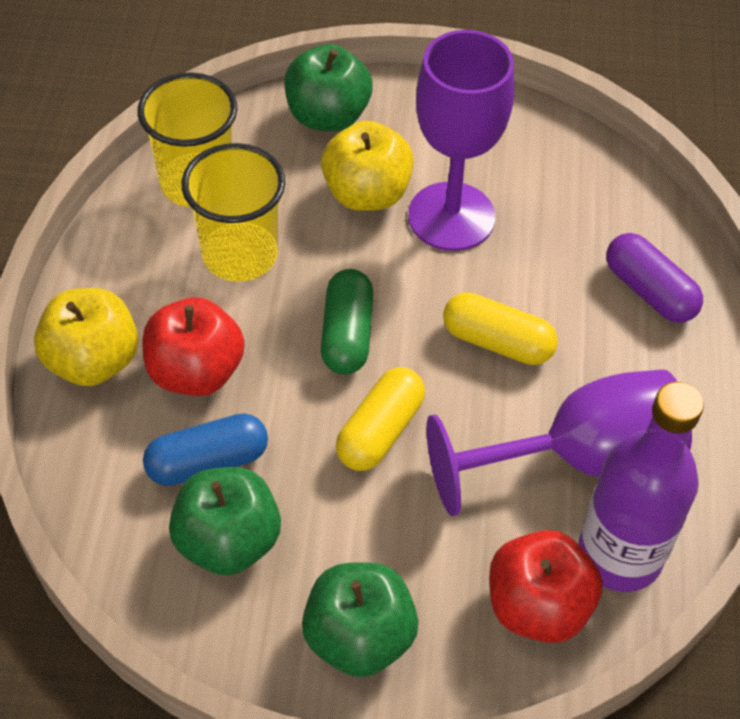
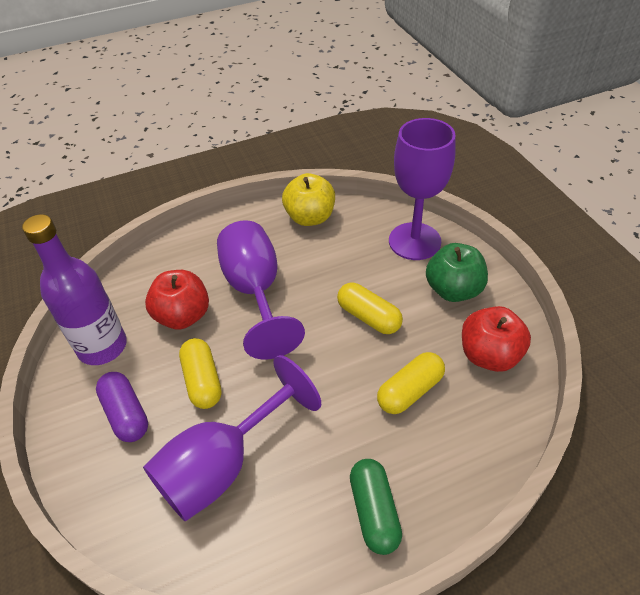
blue capsule: 1 -> 0
green apple: 3 -> 1
purple goblet: 2 -> 3
yellow apple: 2 -> 1
yellow capsule: 2 -> 3
yellow cup: 2 -> 0

